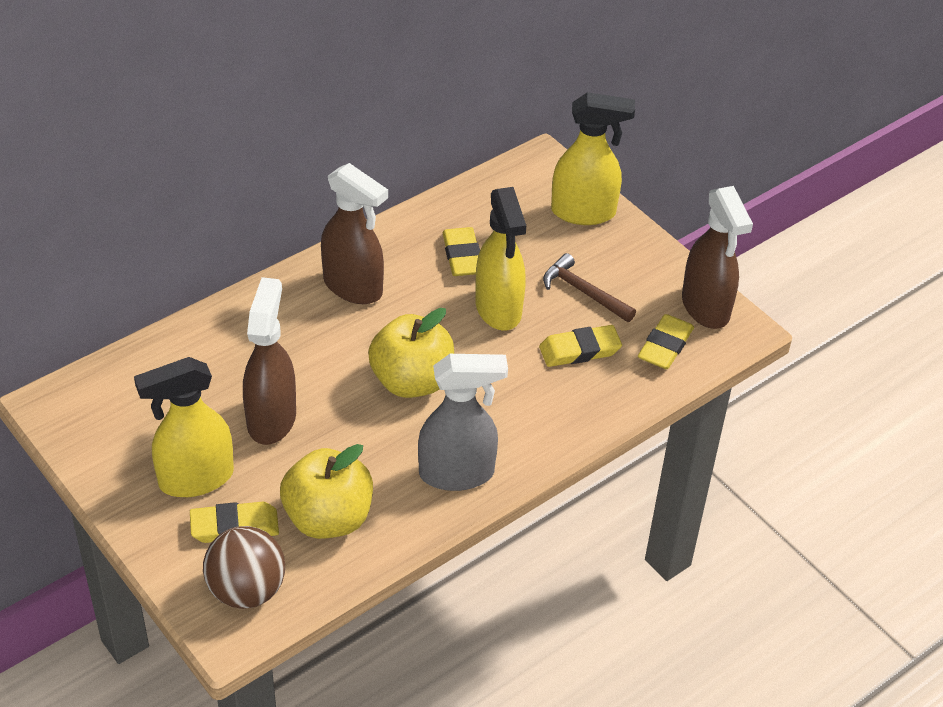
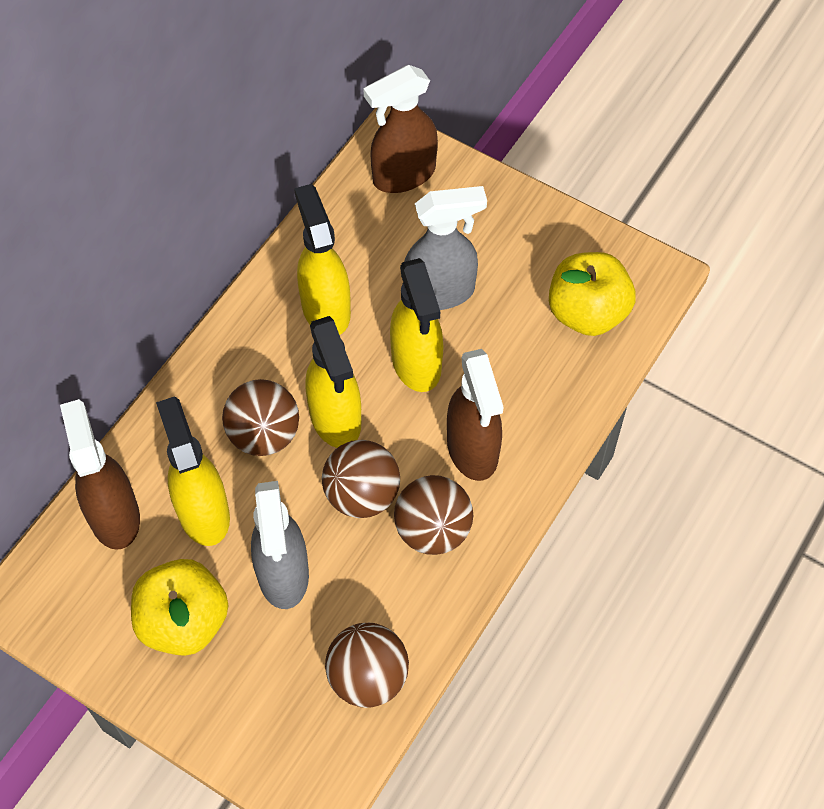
brown ball: 1 -> 4
brown hammer: 1 -> 0
grey spray bottle: 1 -> 2
yellow eraser: 4 -> 0
yellow spray bottle: 3 -> 4

